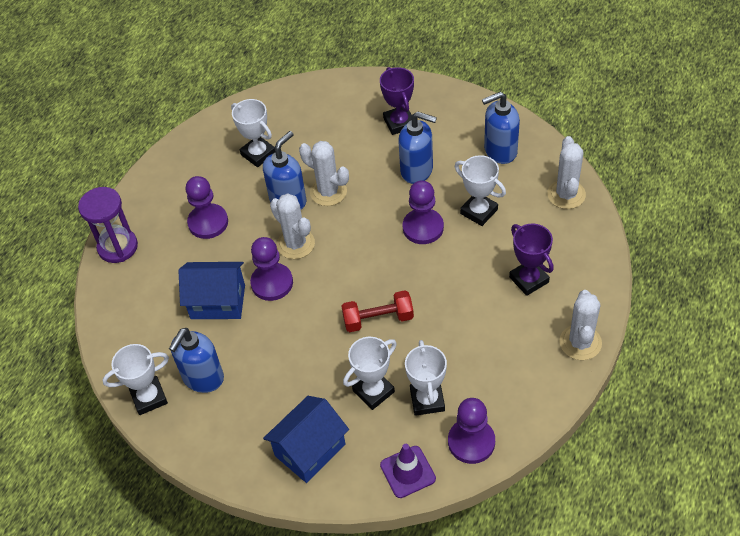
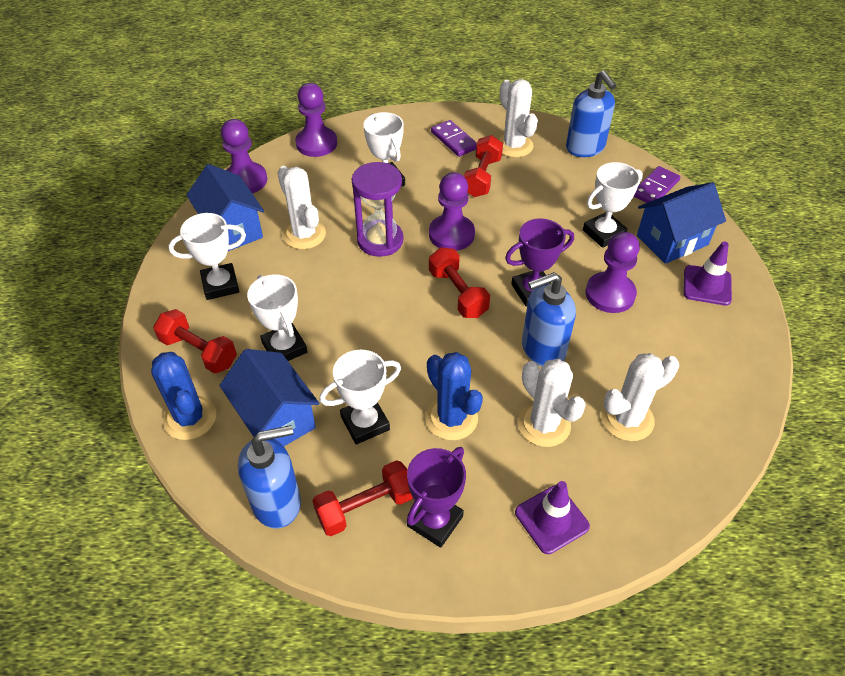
blue cactus: 0 -> 2
blue house: 2 -> 3
blue soap dispenser: 4 -> 3
purple domino: 0 -> 2
purple traffic cone: 1 -> 2
red dumbbell: 1 -> 4

